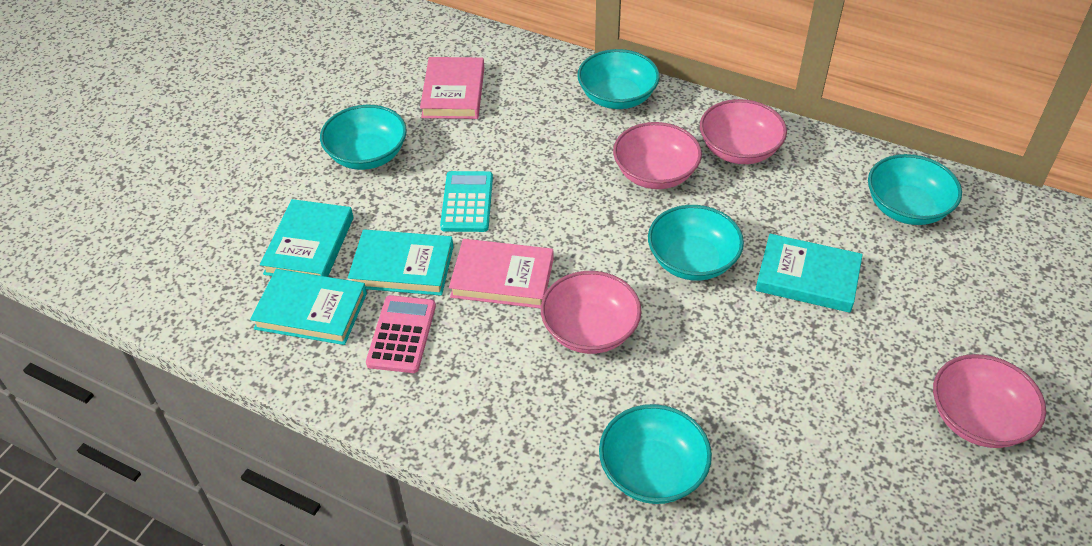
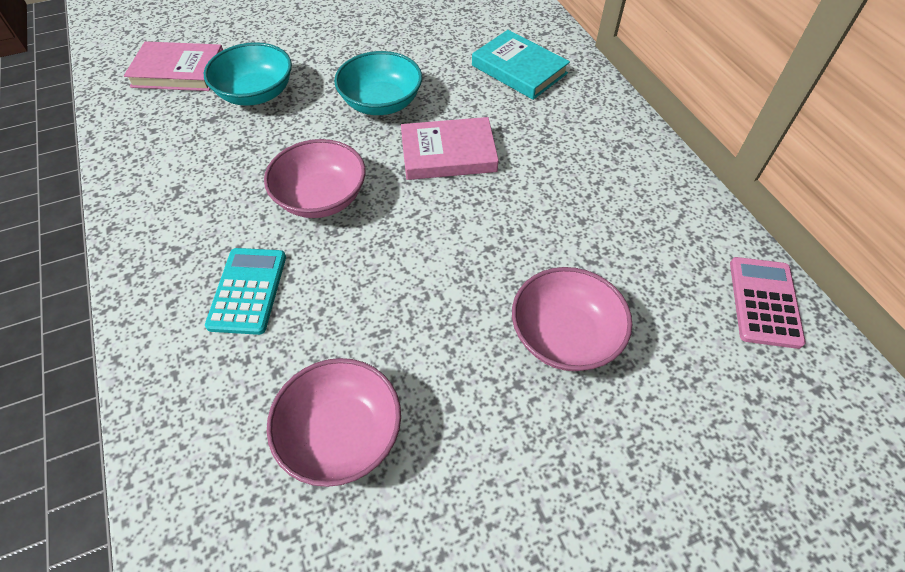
pink bowl: 4 -> 3
turquoise book: 4 -> 1
turquoise bowl: 5 -> 2

